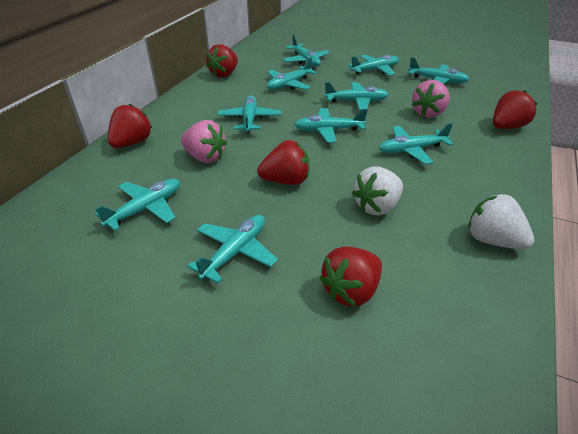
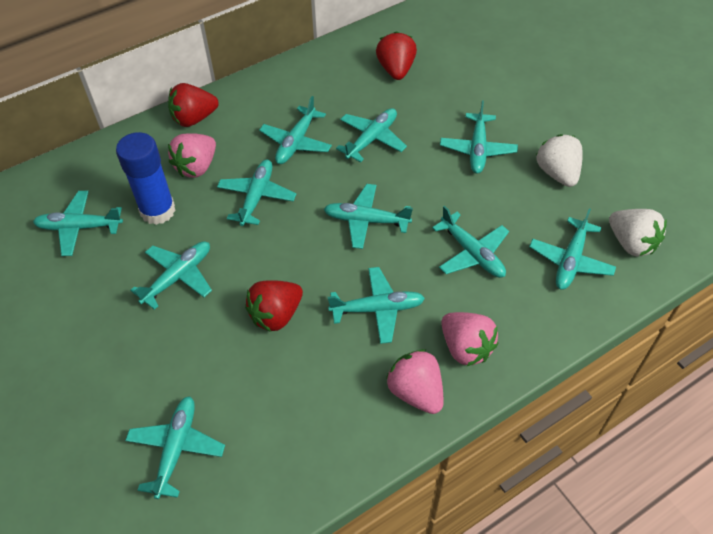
blue glue stick: 0 -> 1
pink strawberry: 2 -> 3
red strawberry: 5 -> 3
turquoise plane: 10 -> 11

